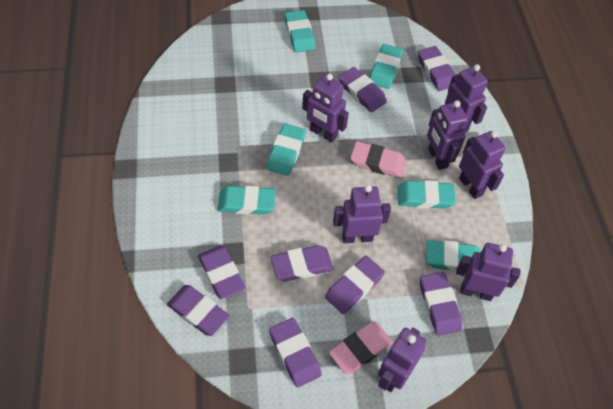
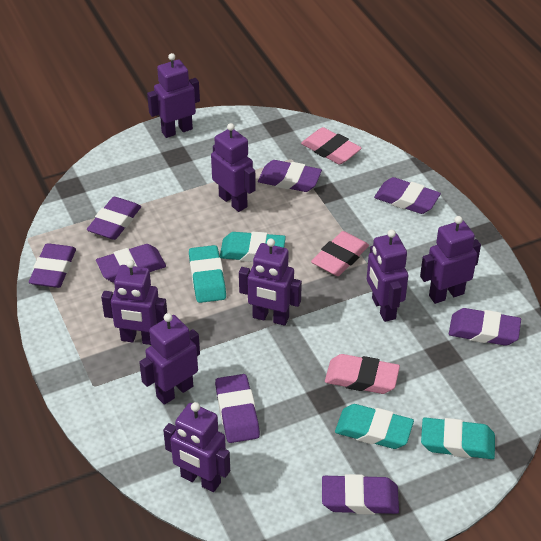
pink eraser: 2 -> 3
purple robot: 7 -> 8
turquoise eraser: 6 -> 4

